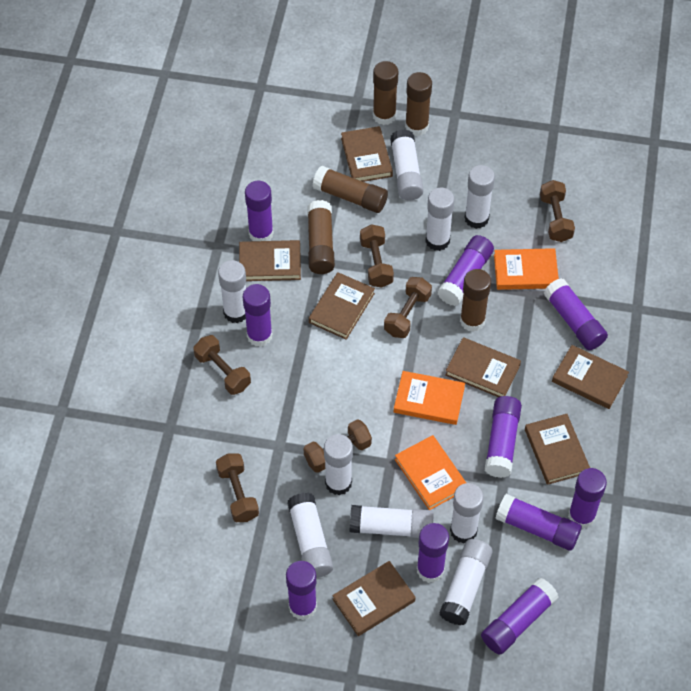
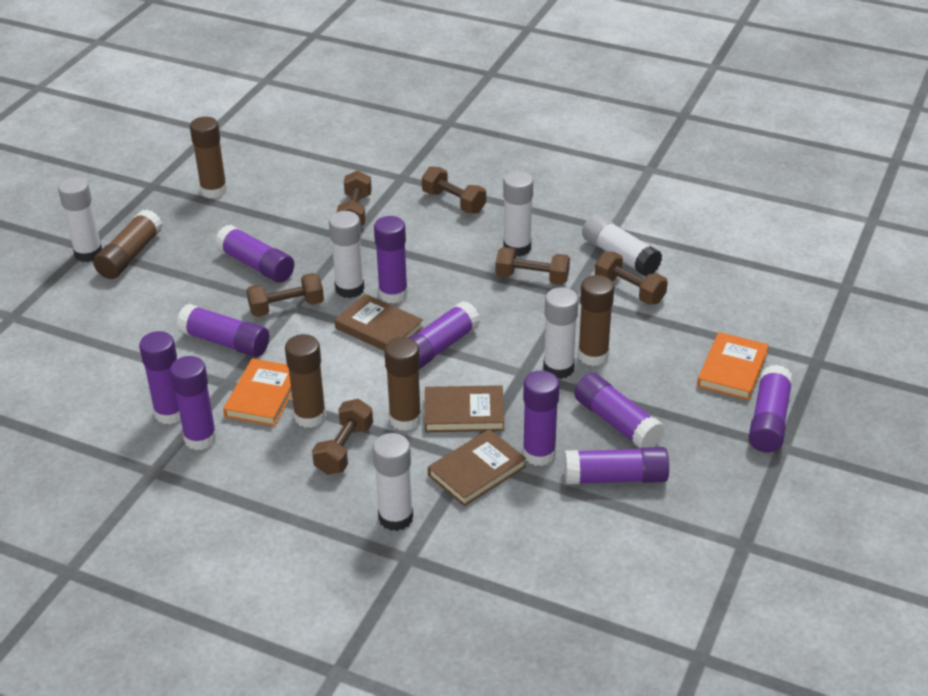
brown book: 7 -> 3
orange book: 3 -> 2
white glue stick: 9 -> 6

